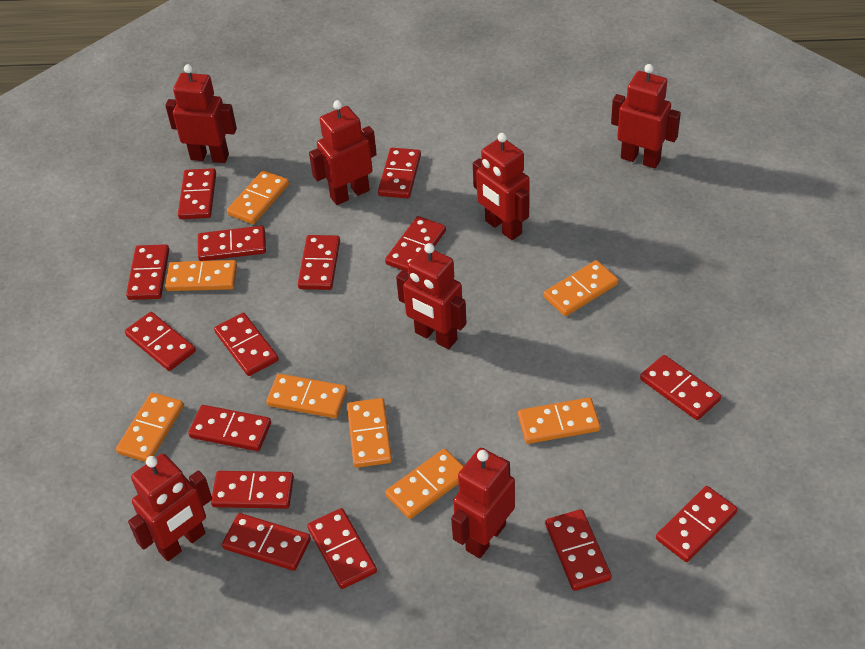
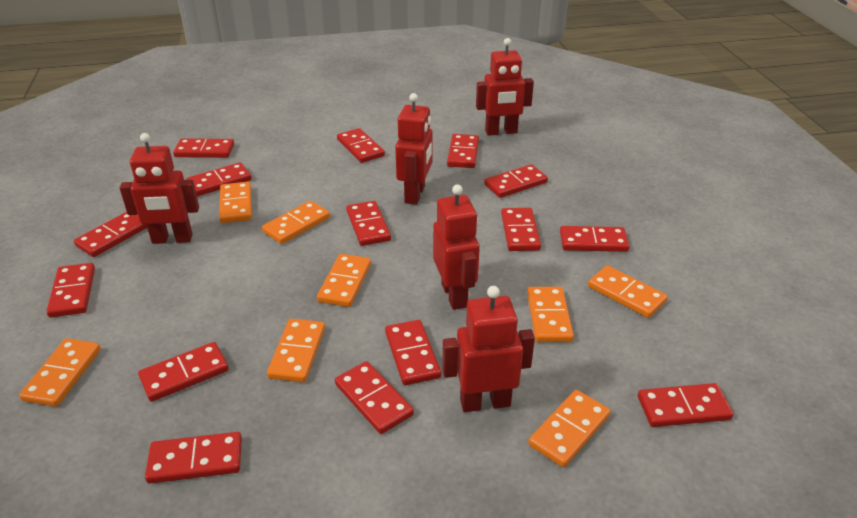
red robot: 7 -> 5

